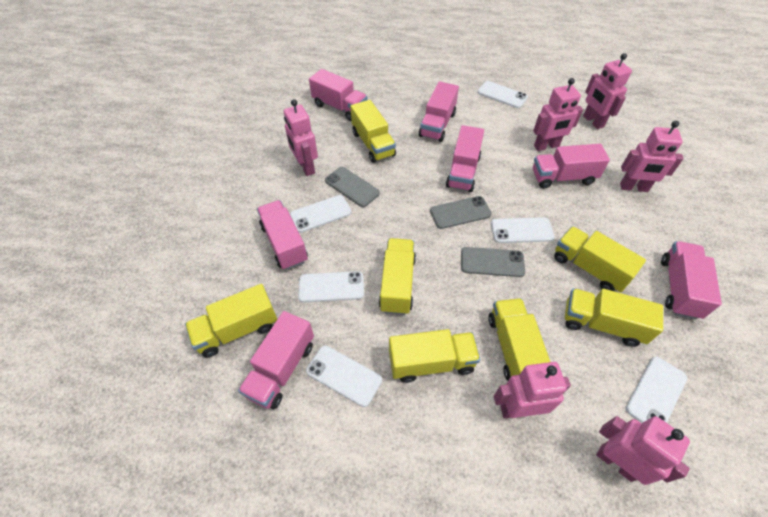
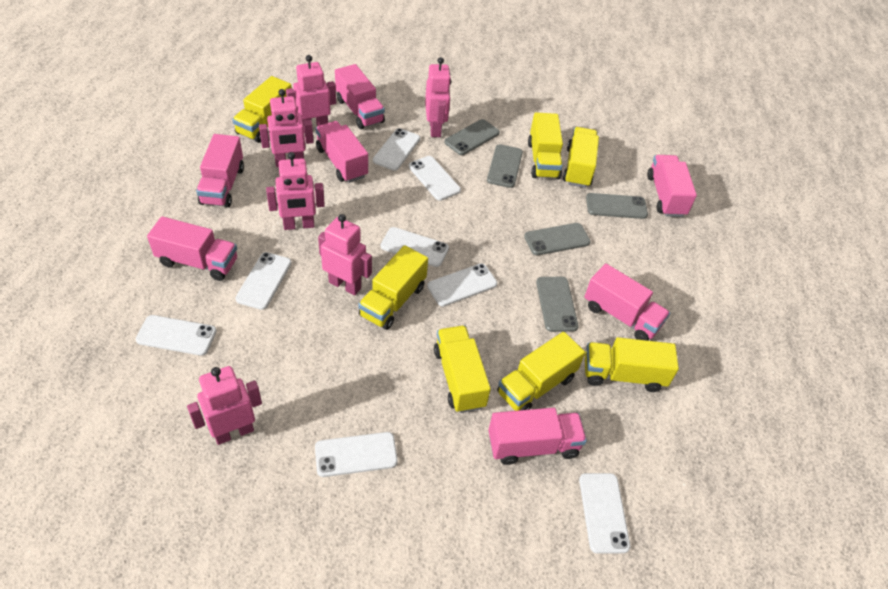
grey phone: 3 -> 5
white phone: 6 -> 8

